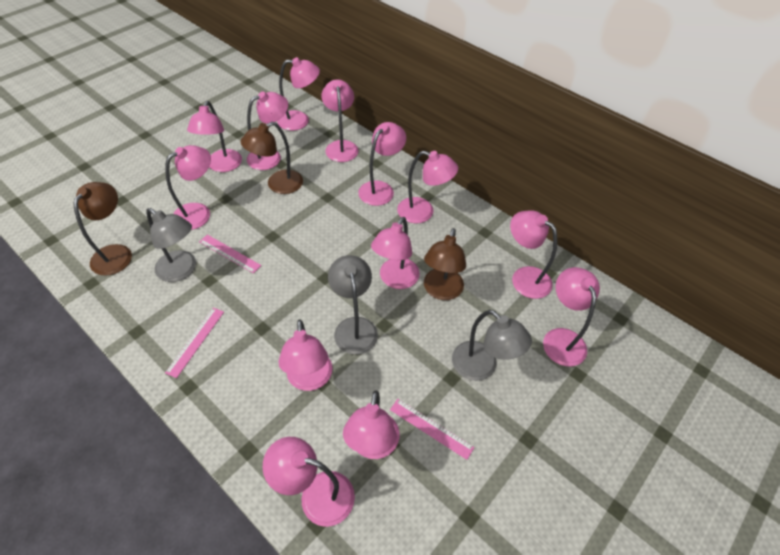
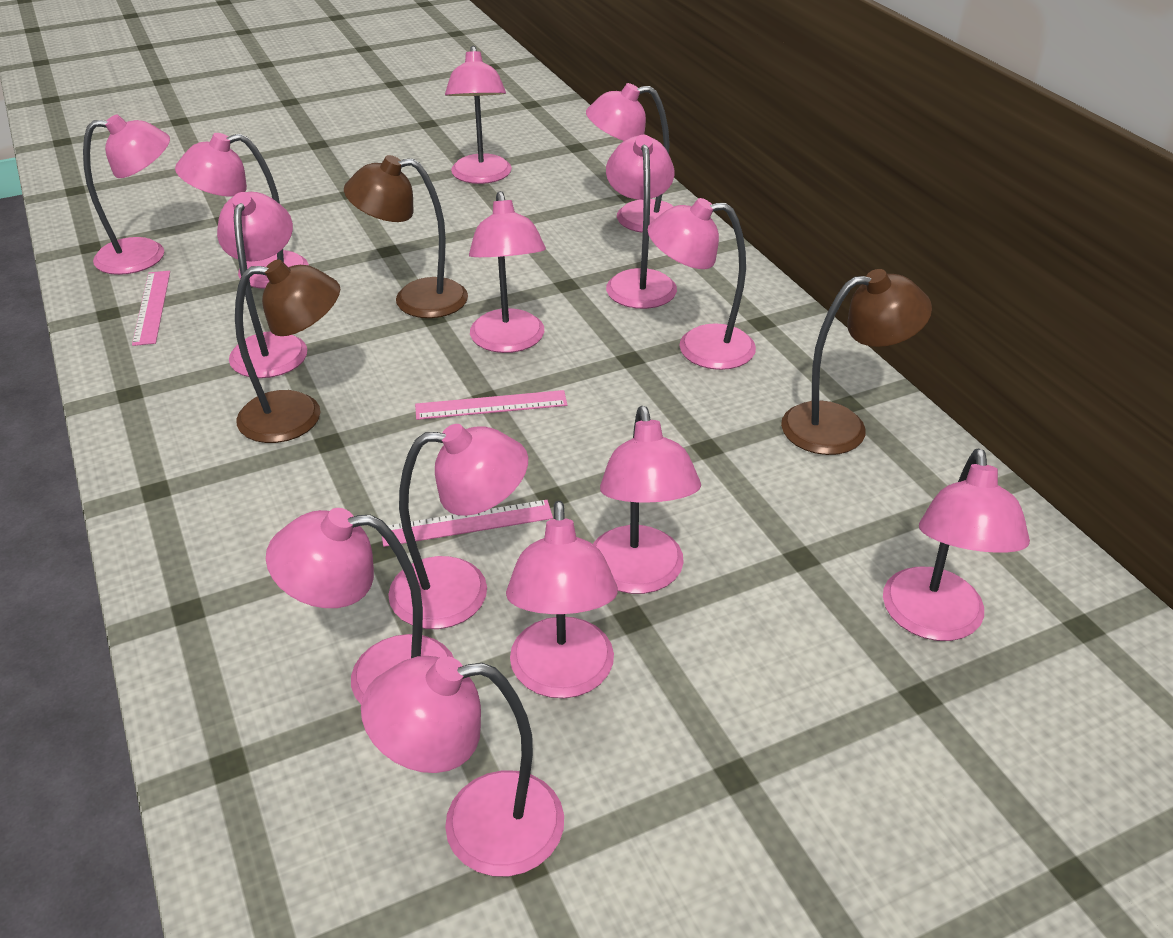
grey lamp: 3 -> 0
pink lamp: 13 -> 14

